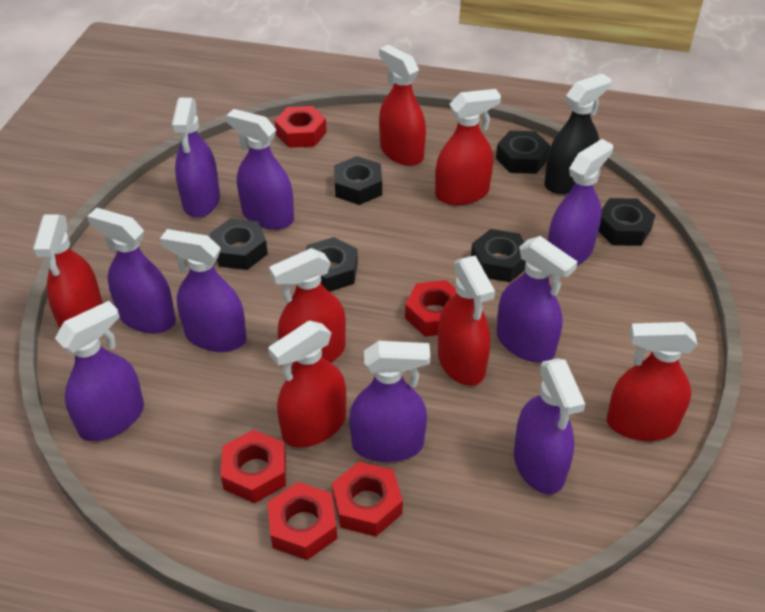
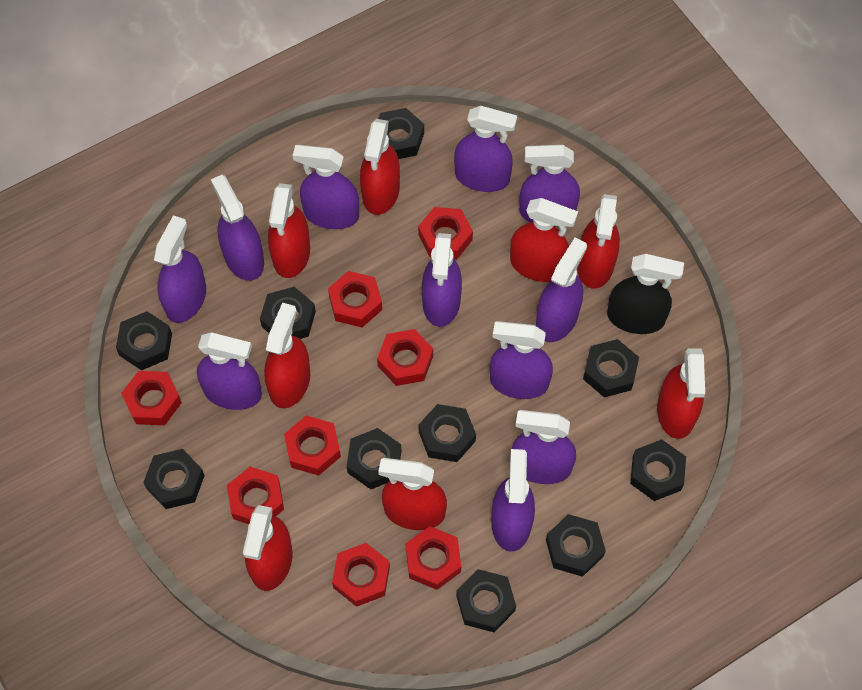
black nut: 6 -> 10
purple spray bottle: 9 -> 11
red nut: 5 -> 8
red spray bottle: 7 -> 8

